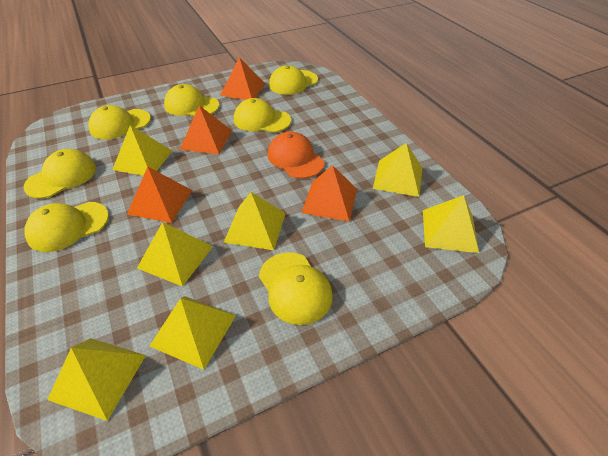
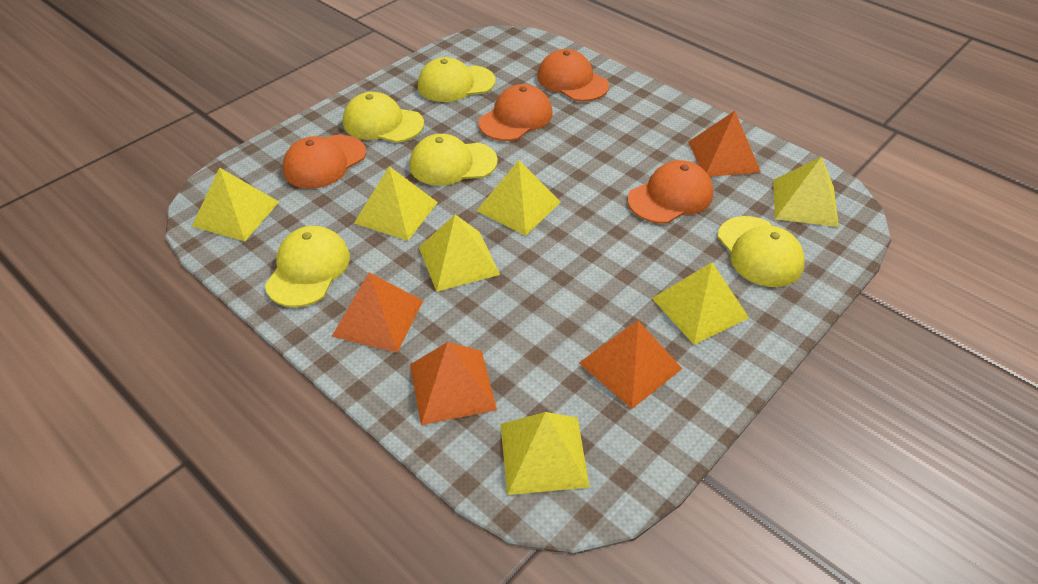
orange cap: 1 -> 4
yellow cap: 7 -> 5

